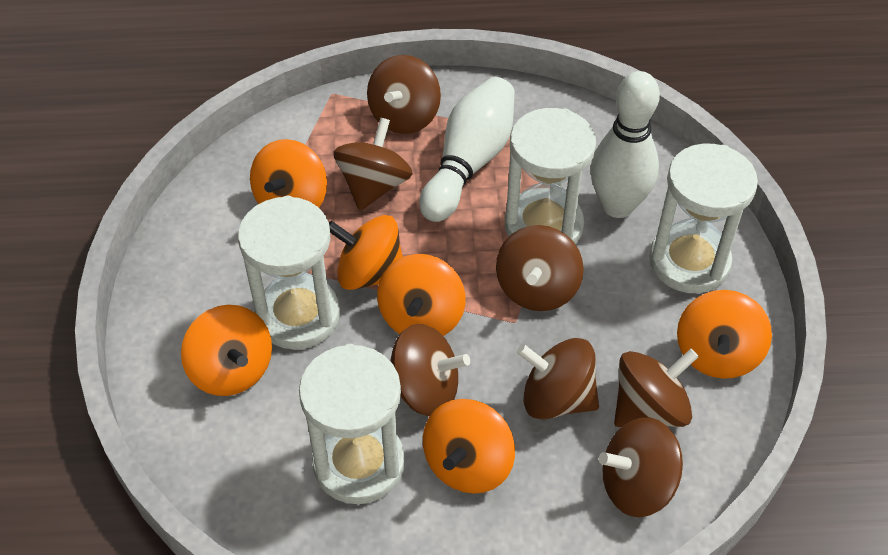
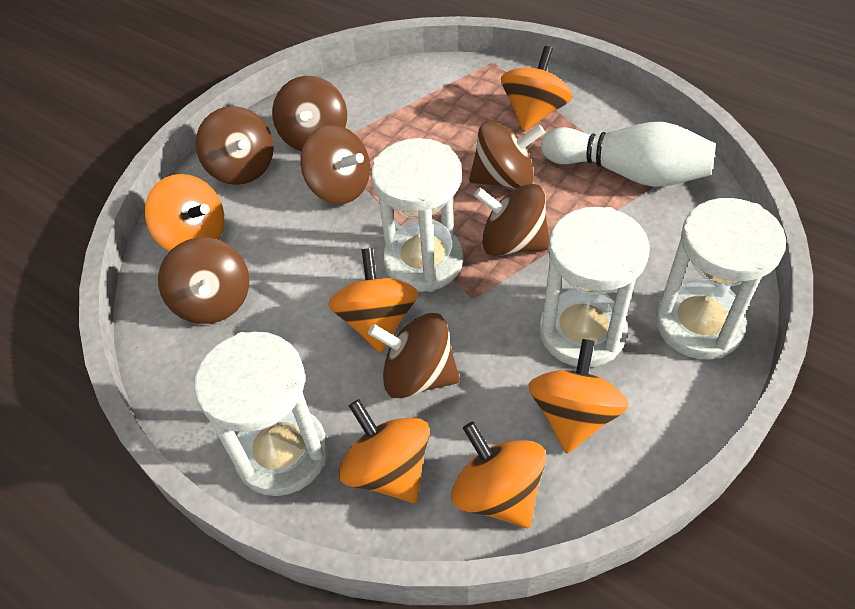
white bowling pin: 2 -> 1

